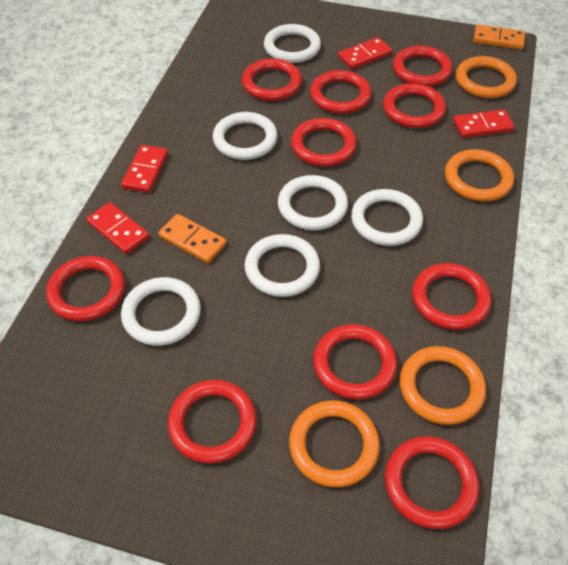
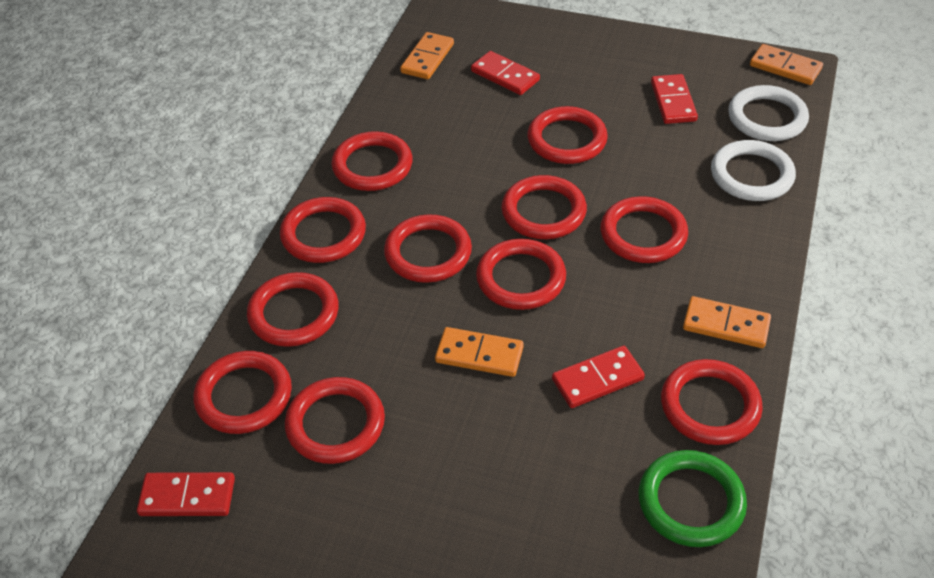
green ring: 0 -> 1
orange domino: 2 -> 4
orange ring: 4 -> 0
red ring: 10 -> 11
white ring: 6 -> 2

